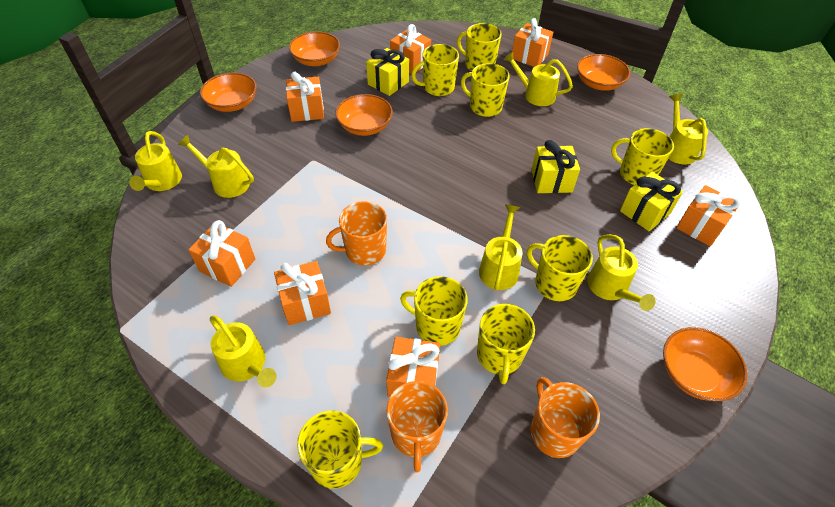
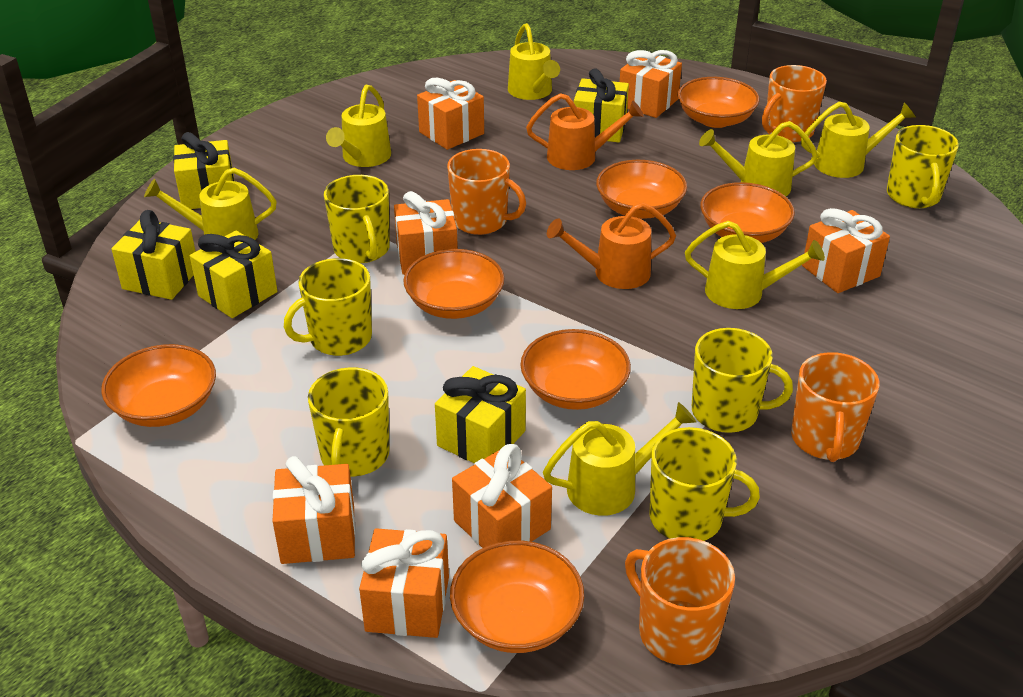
orange bowl: 5 -> 7
orange mug: 3 -> 4
orange watering can: 0 -> 2
yellow gift: 3 -> 5
yellow mug: 8 -> 6

